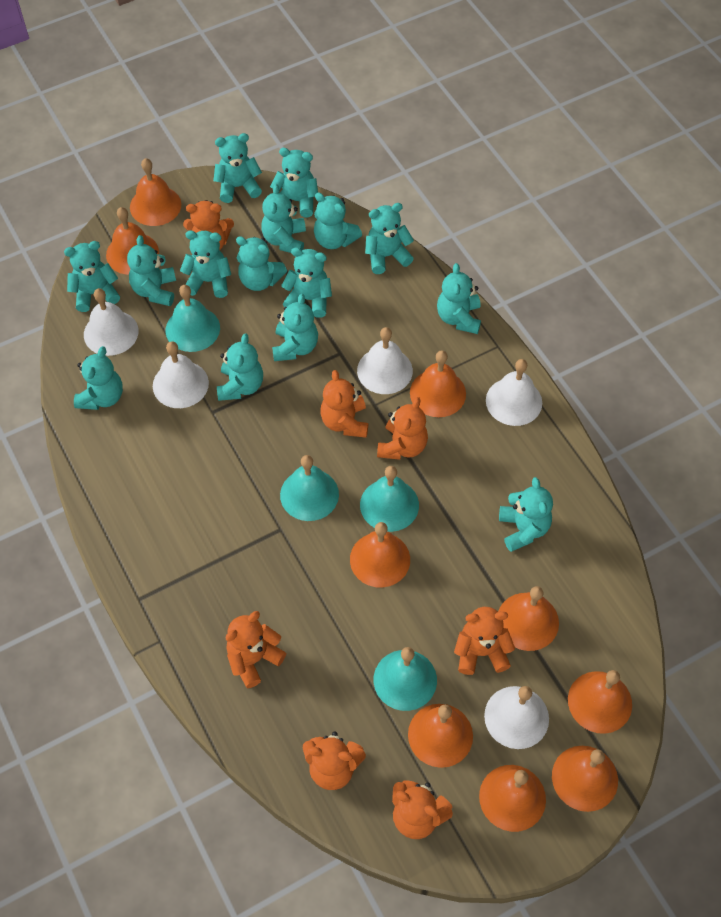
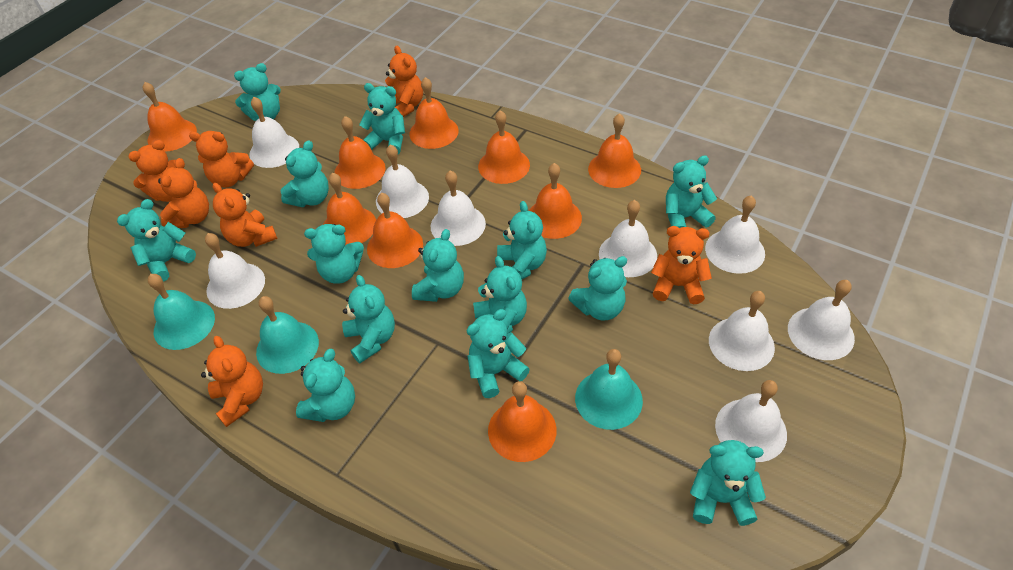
turquoise bell: 4 -> 3
turquoise teddy bear: 15 -> 14
white bell: 5 -> 9

